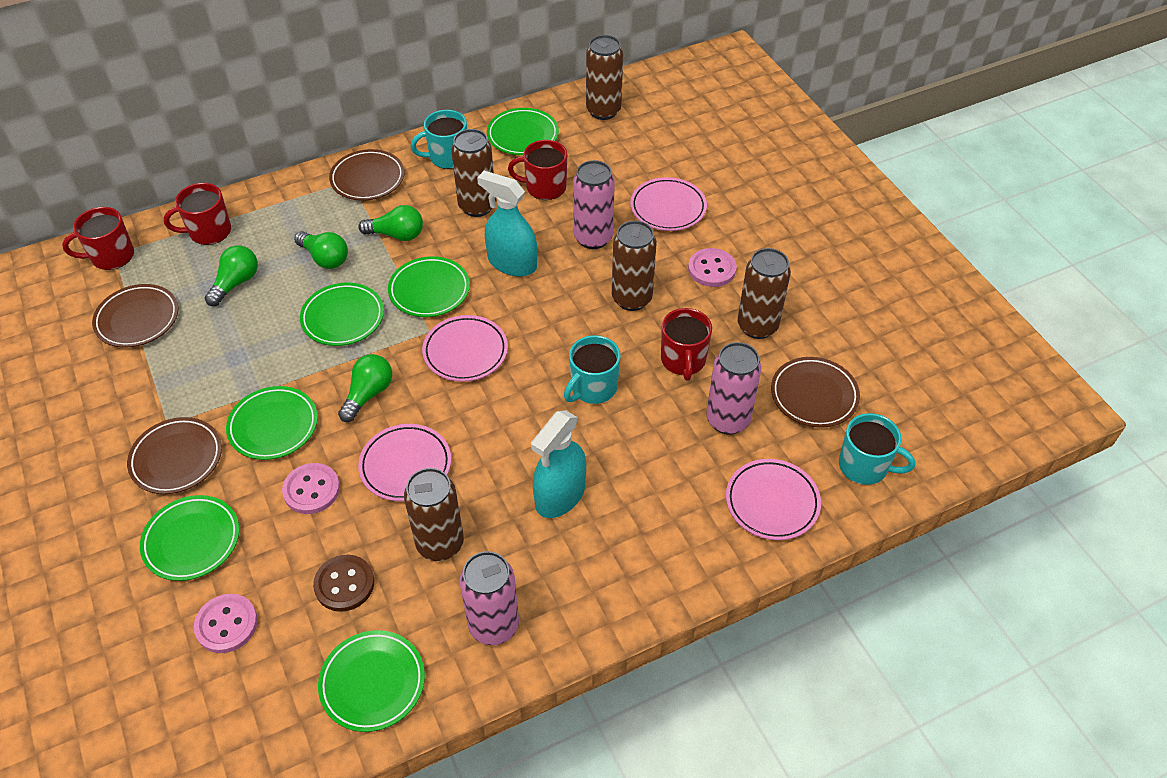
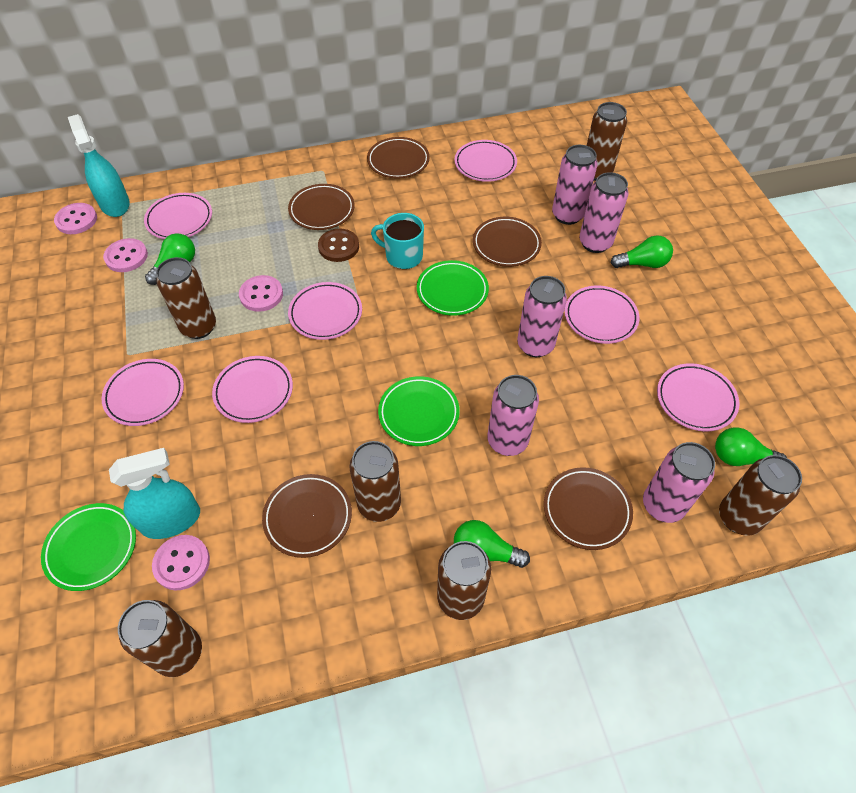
brown can: 5 -> 6
brown plate: 4 -> 5
green plate: 6 -> 3
pink button: 3 -> 4
pink can: 3 -> 5
pink plate: 4 -> 7
red mug: 4 -> 0
turquoise mug: 3 -> 1

